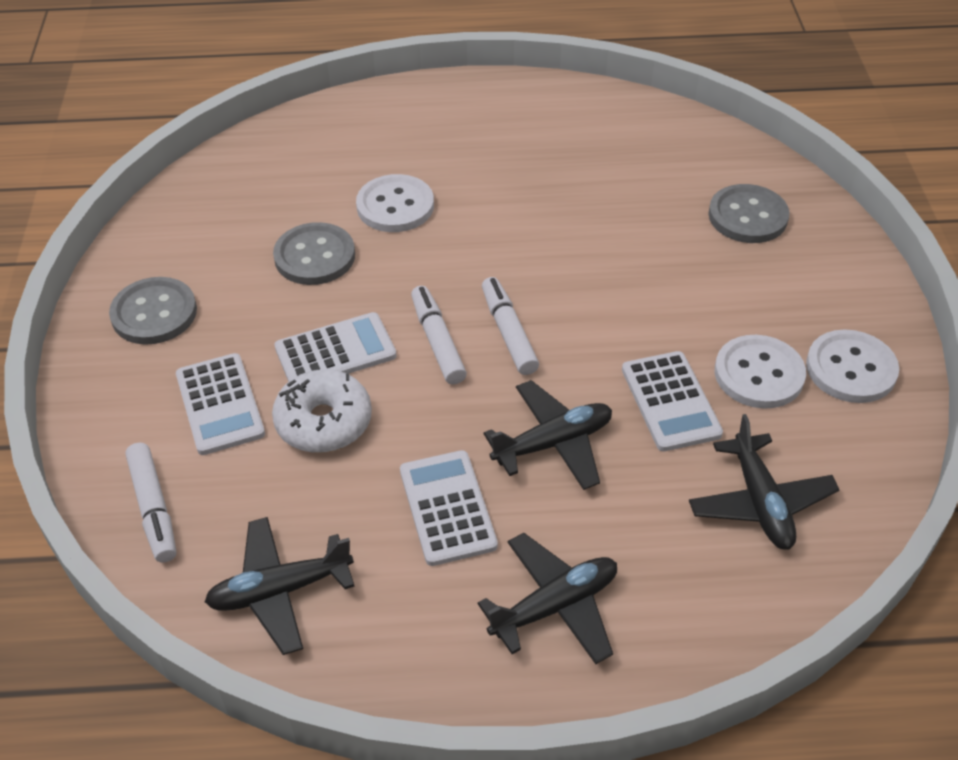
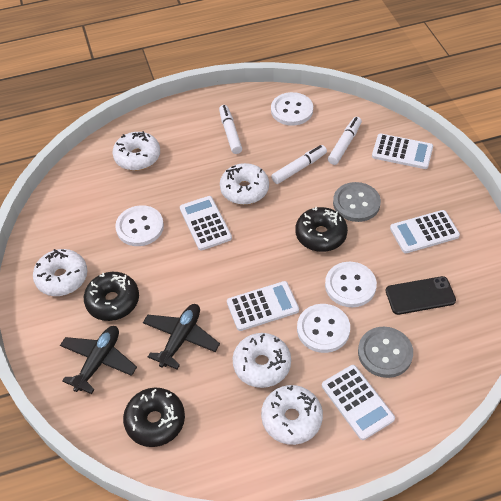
black donut: 0 -> 3
black phone: 0 -> 1
black plane: 4 -> 2
grey button: 3 -> 2
white button: 3 -> 4
white calculator: 4 -> 5
white donut: 1 -> 5

